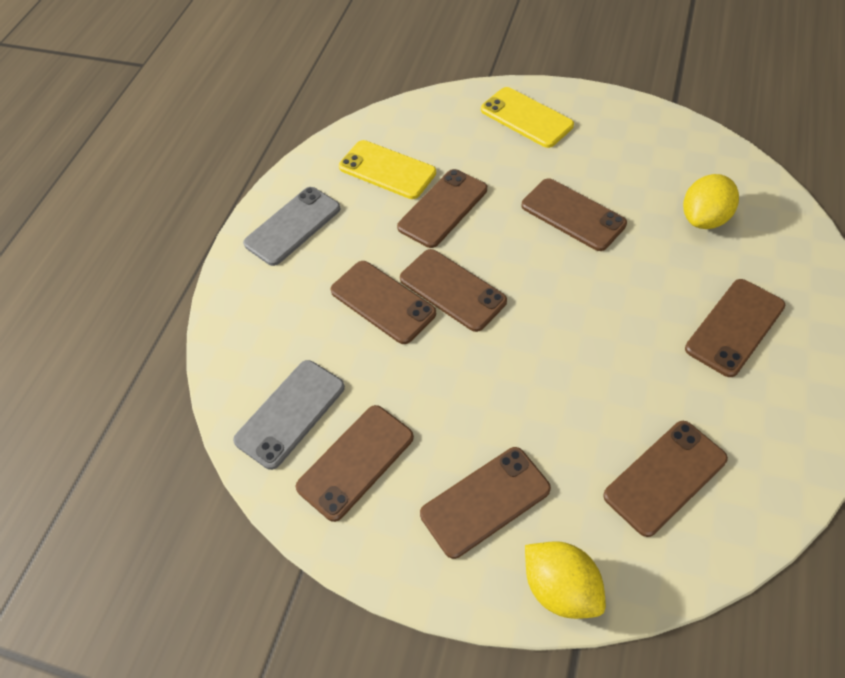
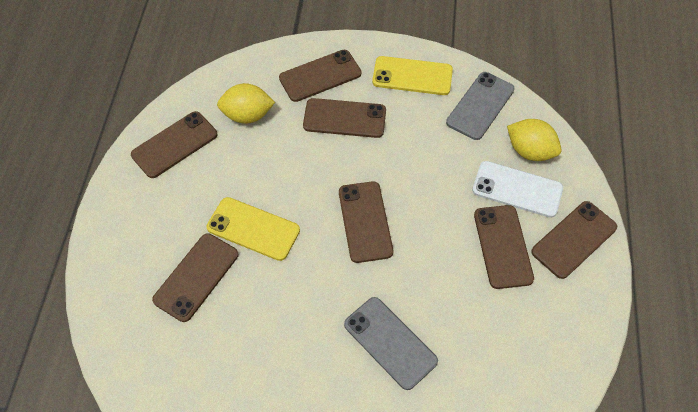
brown phone: 8 -> 7
white phone: 0 -> 1

